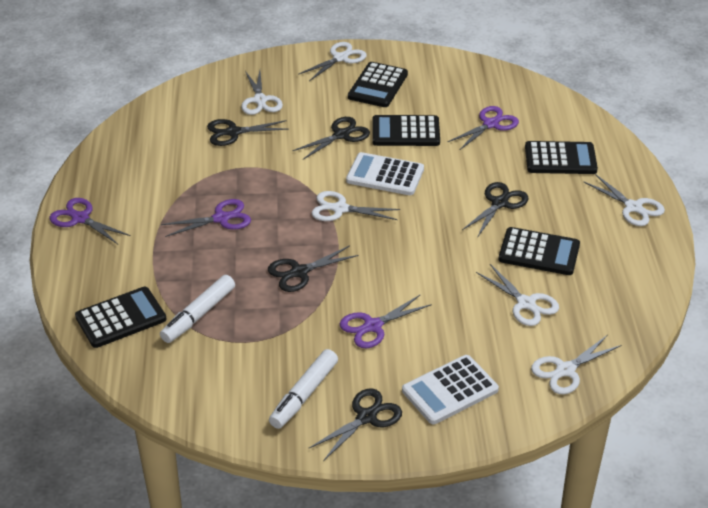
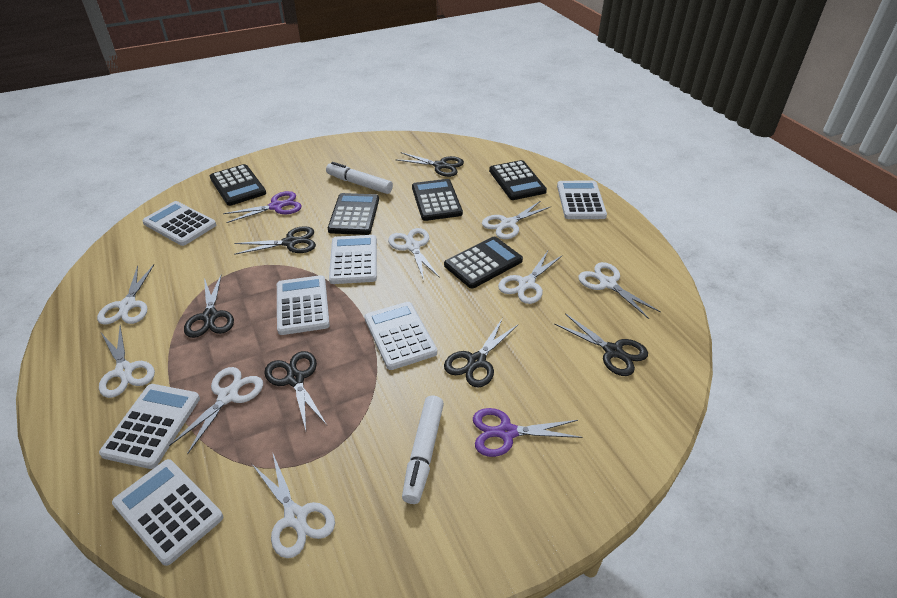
black scissors: 5 -> 6
purple scissors: 4 -> 2
white calculator: 2 -> 7
white scissors: 6 -> 8

